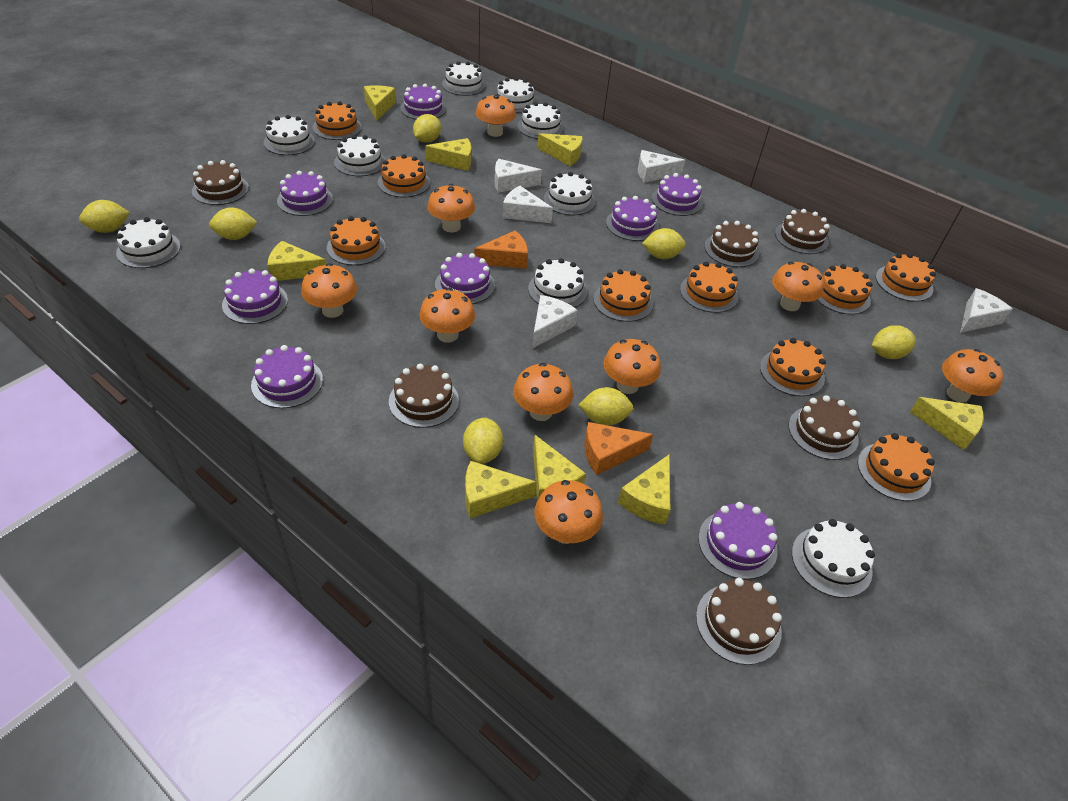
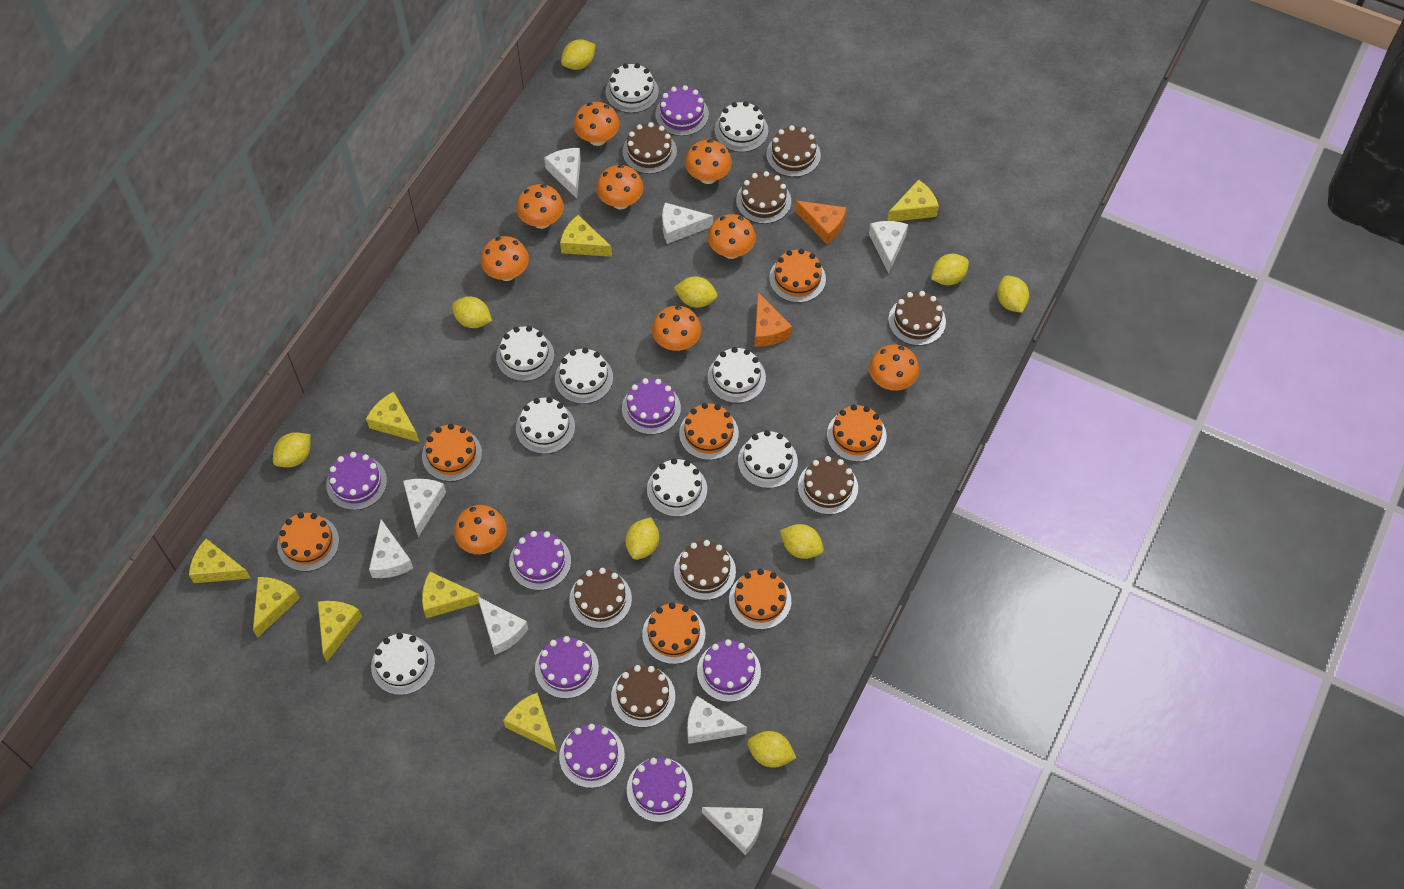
brown cake: 6 -> 8
orange cake: 9 -> 7
white cheese: 5 -> 8
yellow lemon: 7 -> 9

